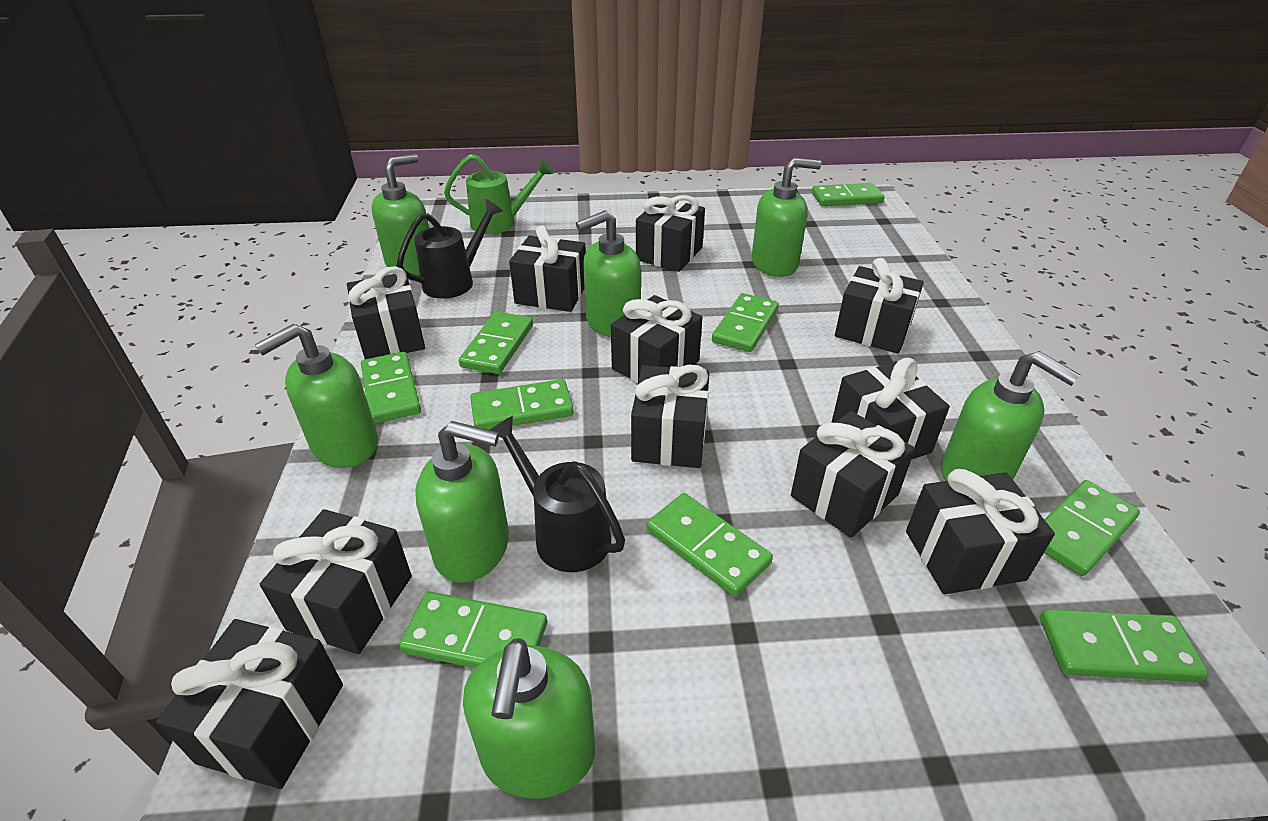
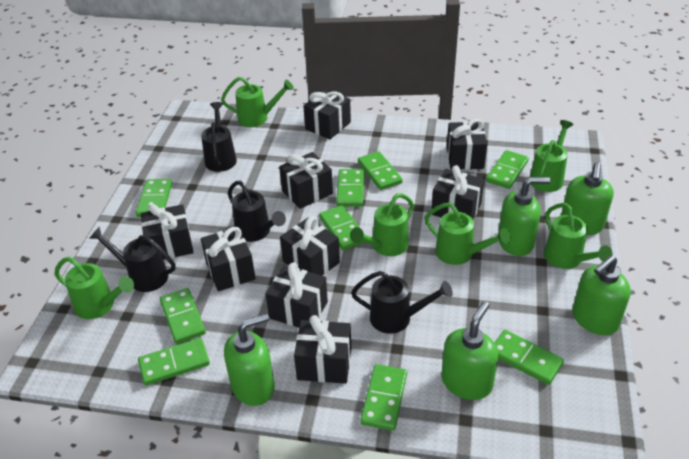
black gift: 11 -> 9
black watering can: 2 -> 4
green soap dispenser: 7 -> 5
green watering can: 1 -> 6

